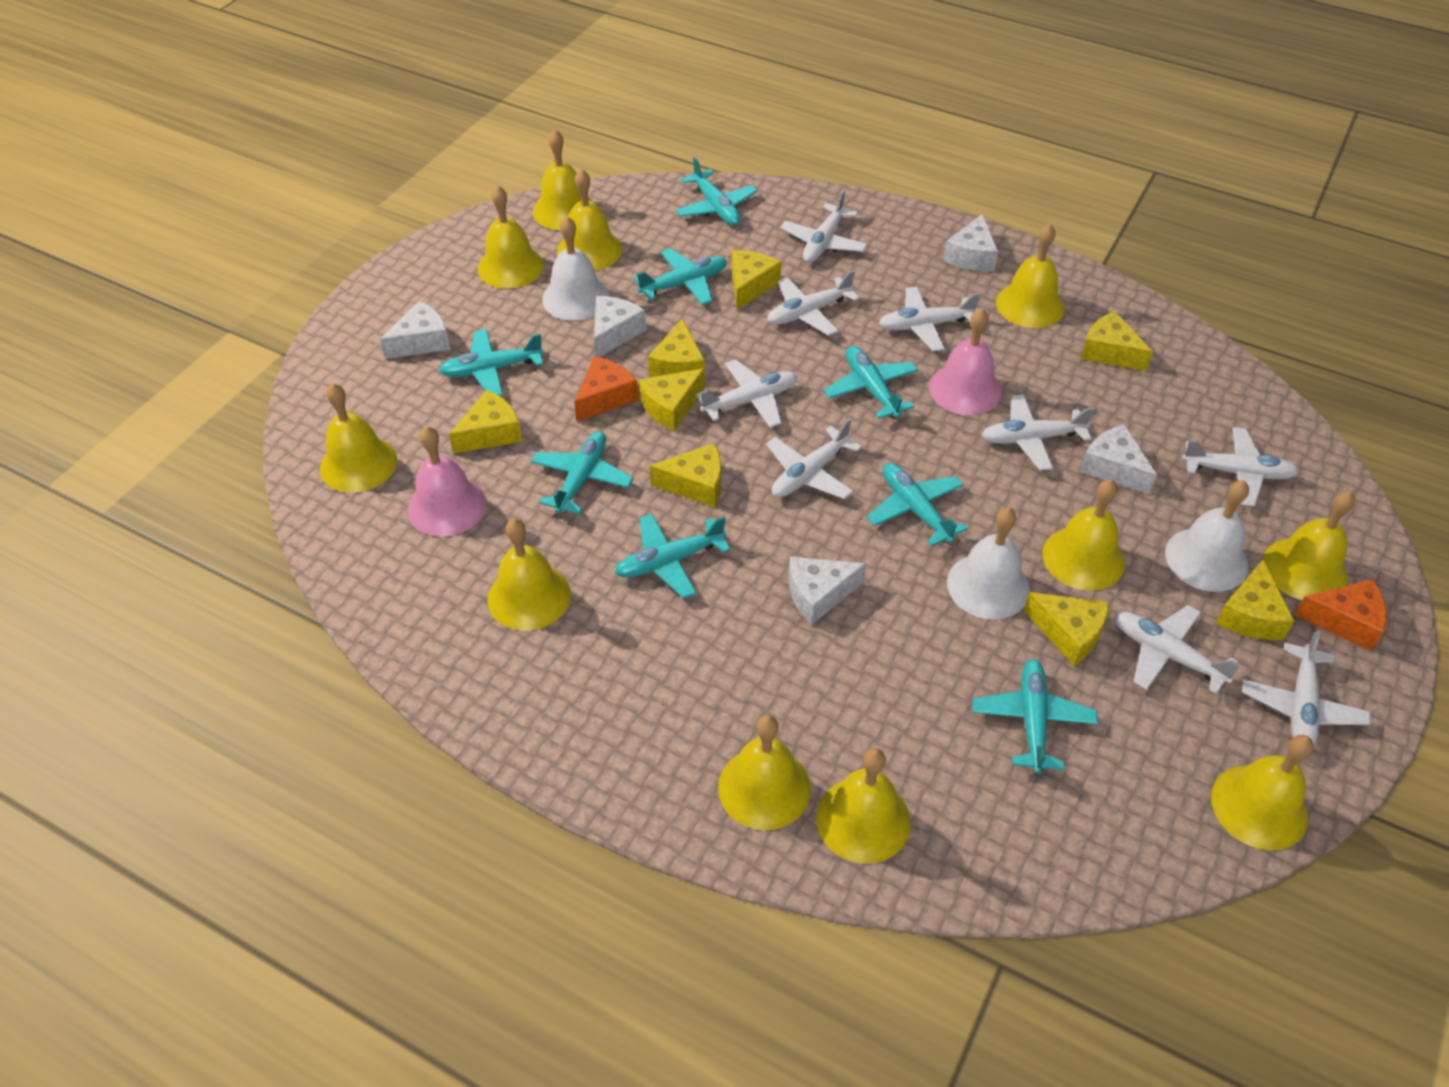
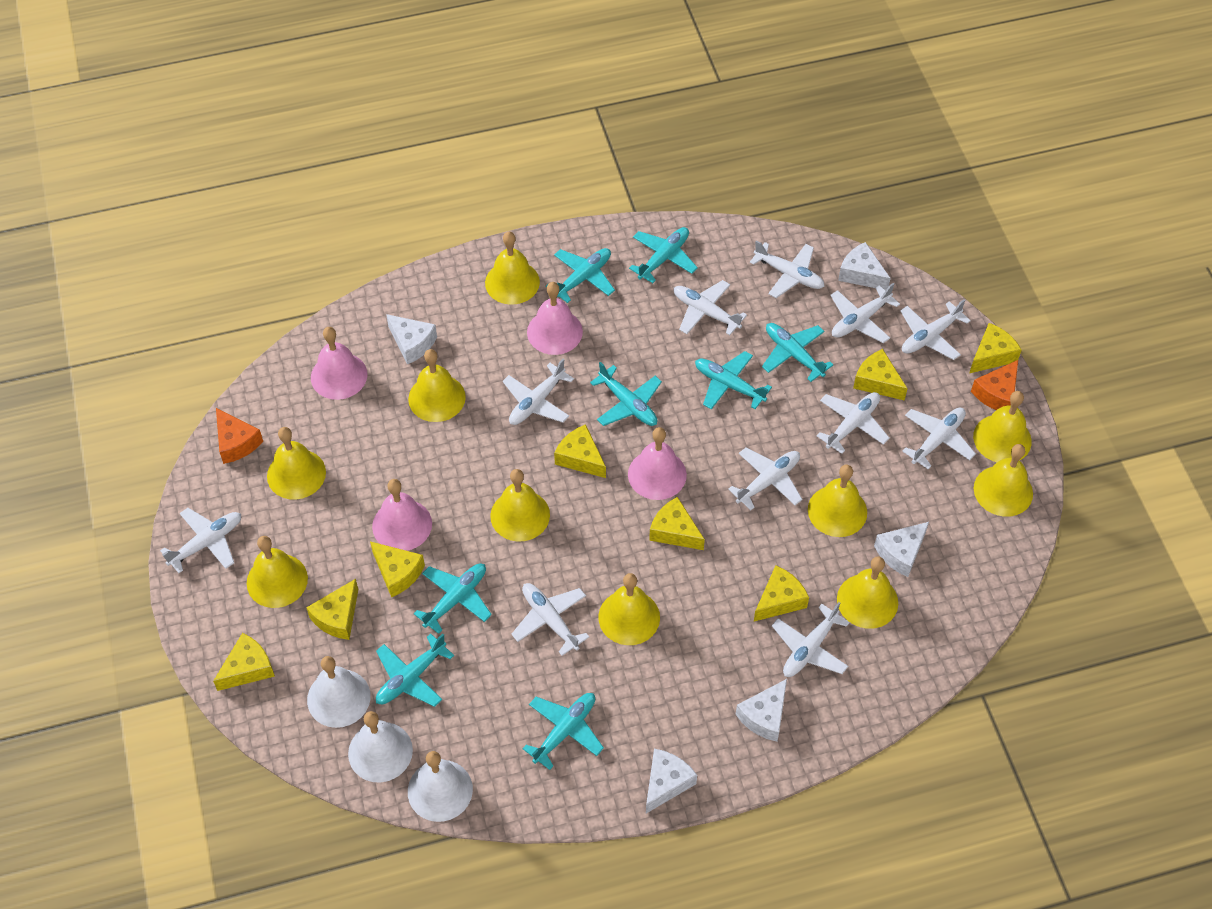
pink bell: 2 -> 4
white plane: 9 -> 11
yellow bell: 11 -> 10

